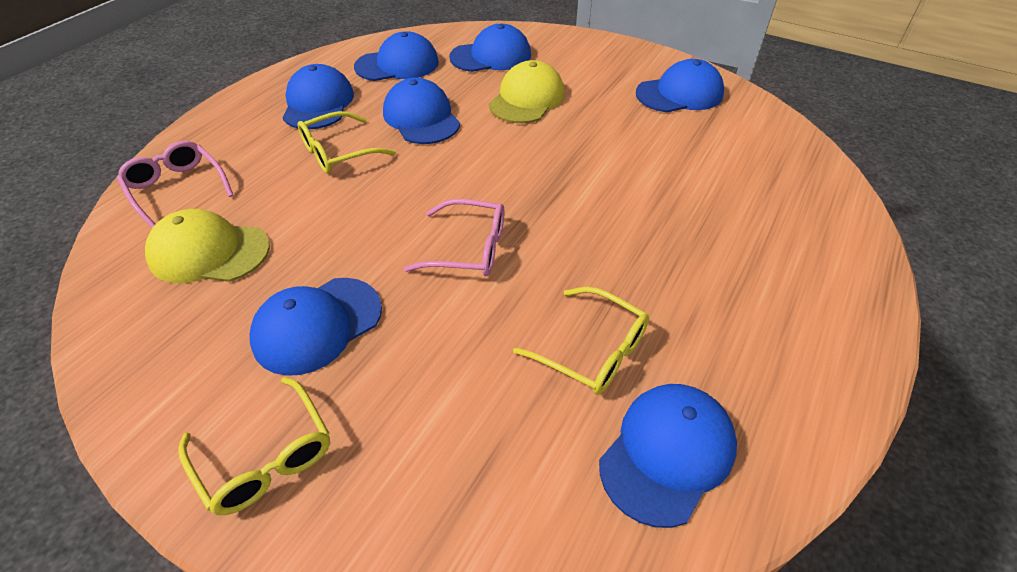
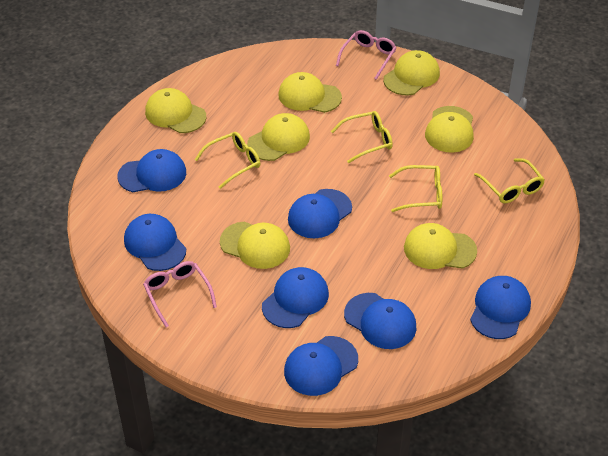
yellow cap: 2 -> 7
yellow glasses: 3 -> 4

